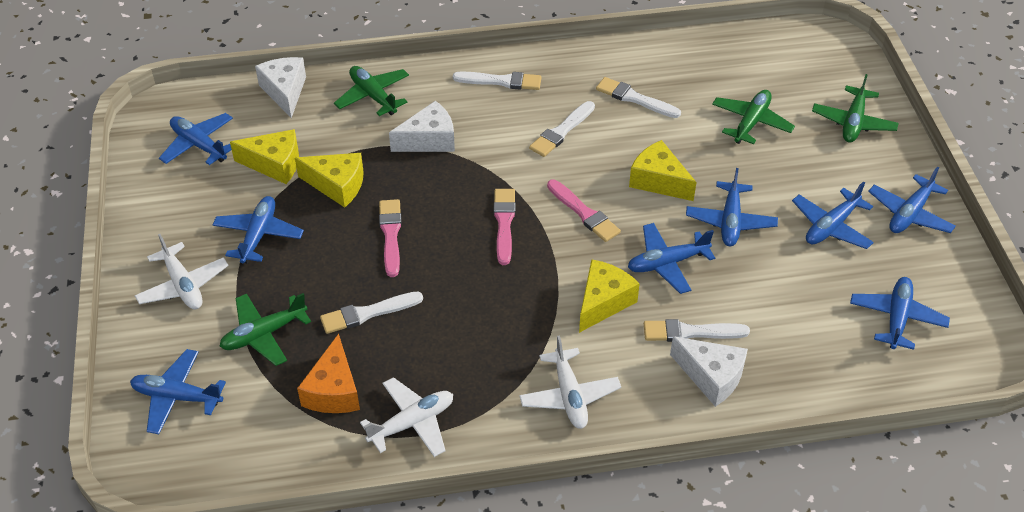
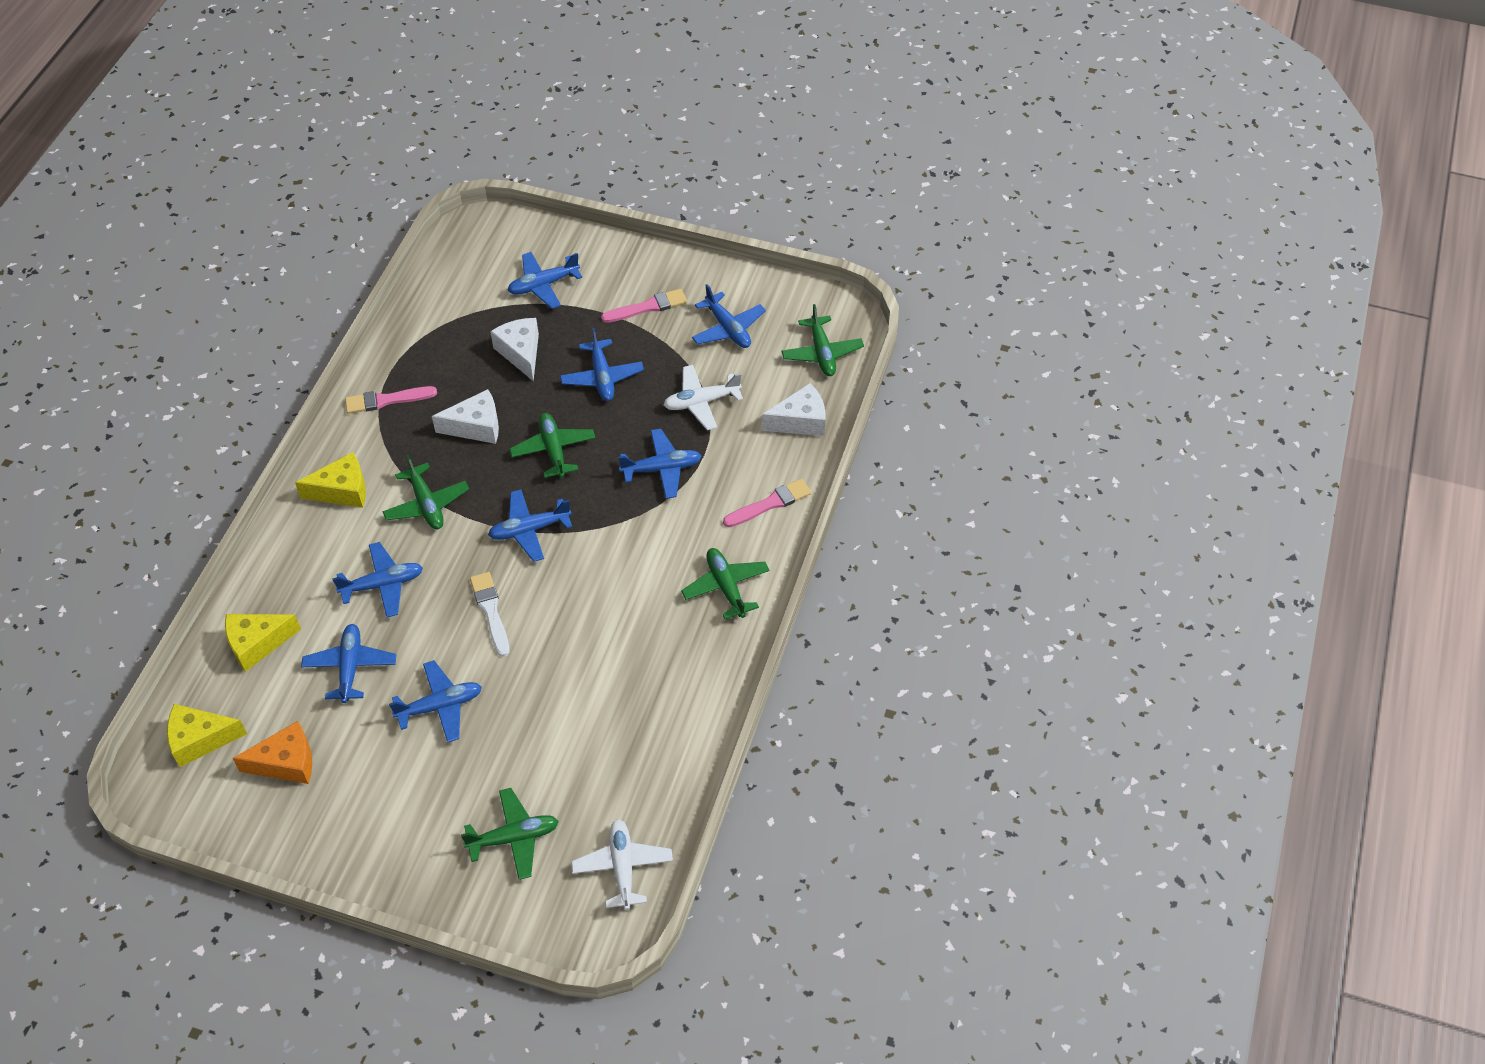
green plane: 4 -> 5
white brush: 5 -> 1
white plane: 3 -> 2
yellow cheese: 4 -> 3

